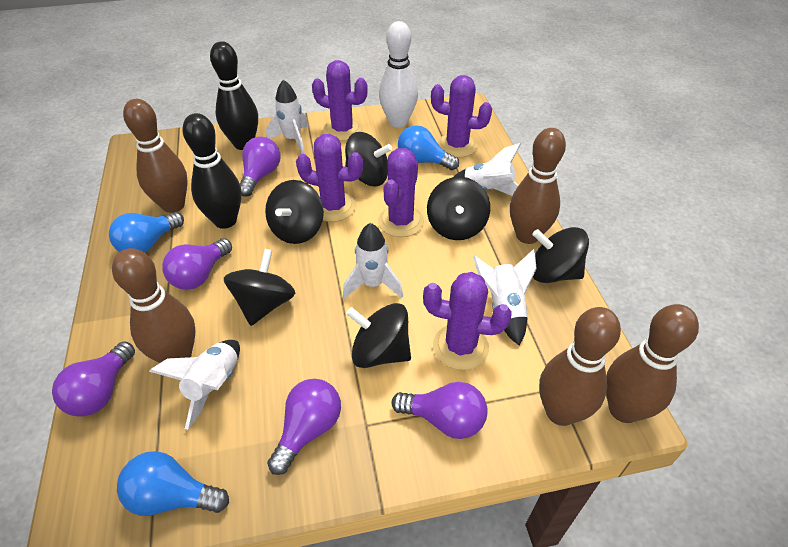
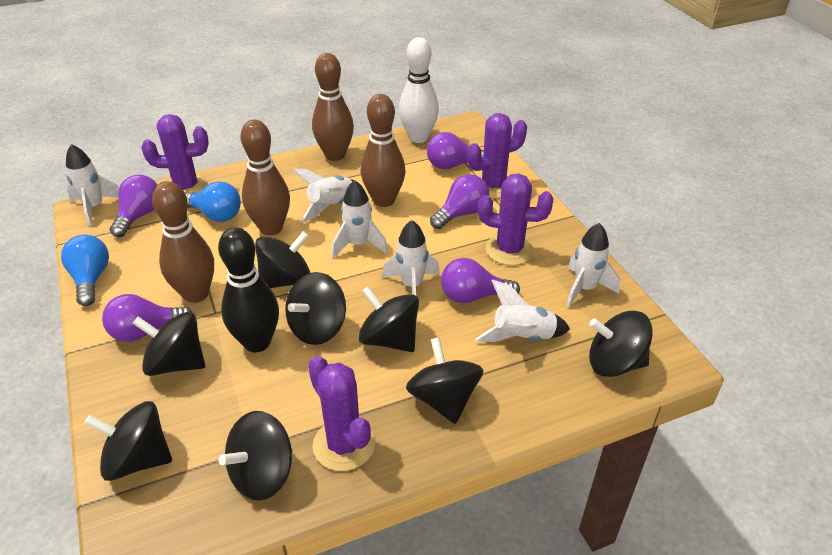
black bowling pin: 2 -> 1
black spinning top: 6 -> 8
blue light bulb: 3 -> 2
brown bowling pin: 5 -> 4
purple cactus: 5 -> 4
white rocket: 5 -> 6

